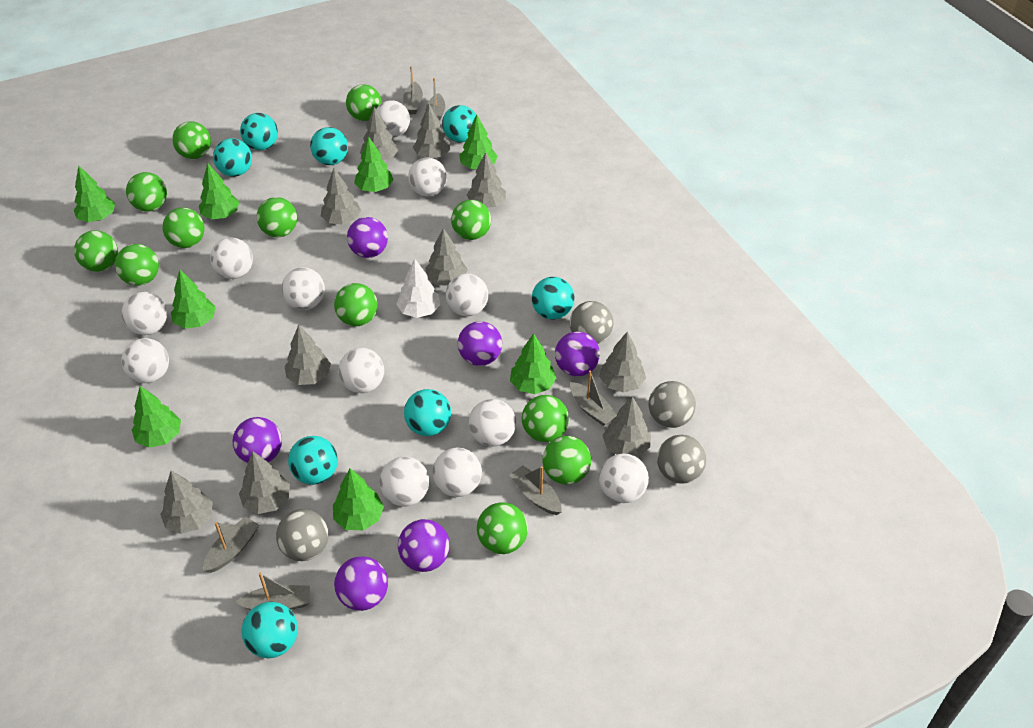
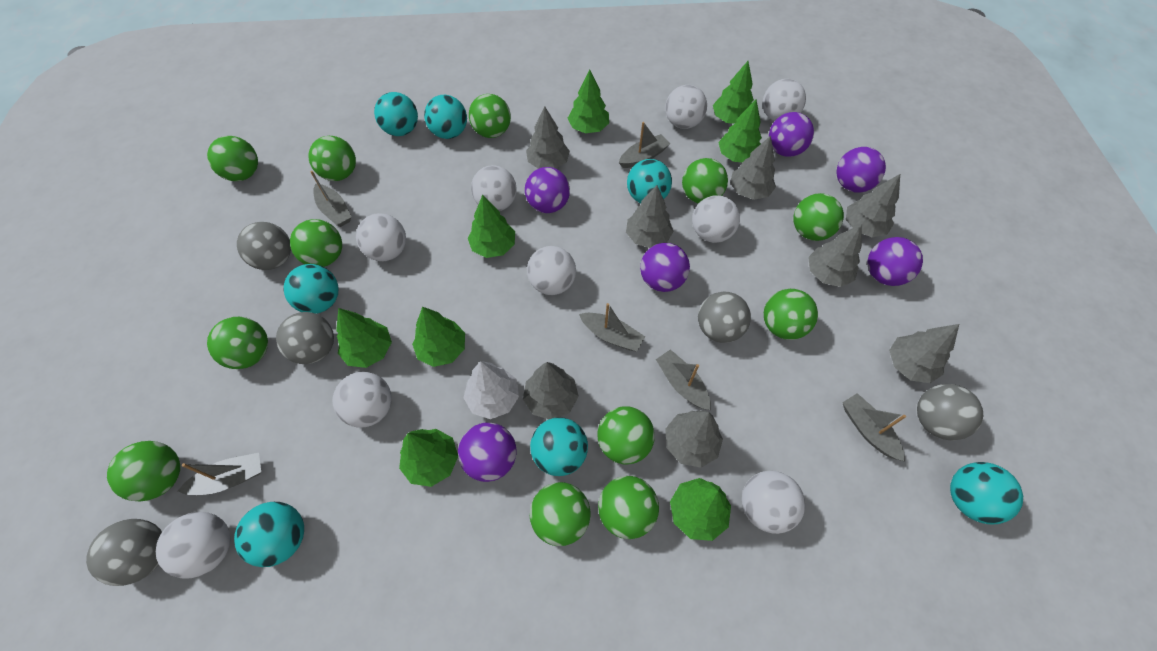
grey ball: 4 -> 5
grey tree: 10 -> 8
turquoise ball: 8 -> 7
white ball: 12 -> 9

